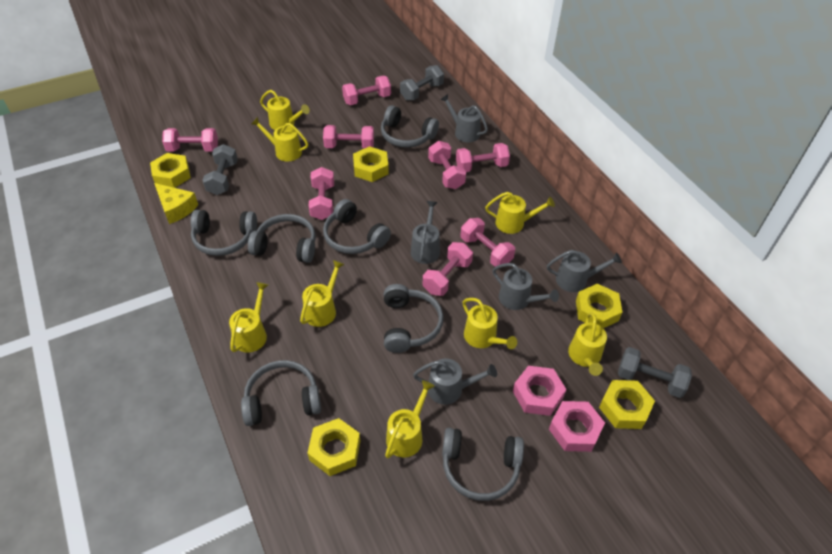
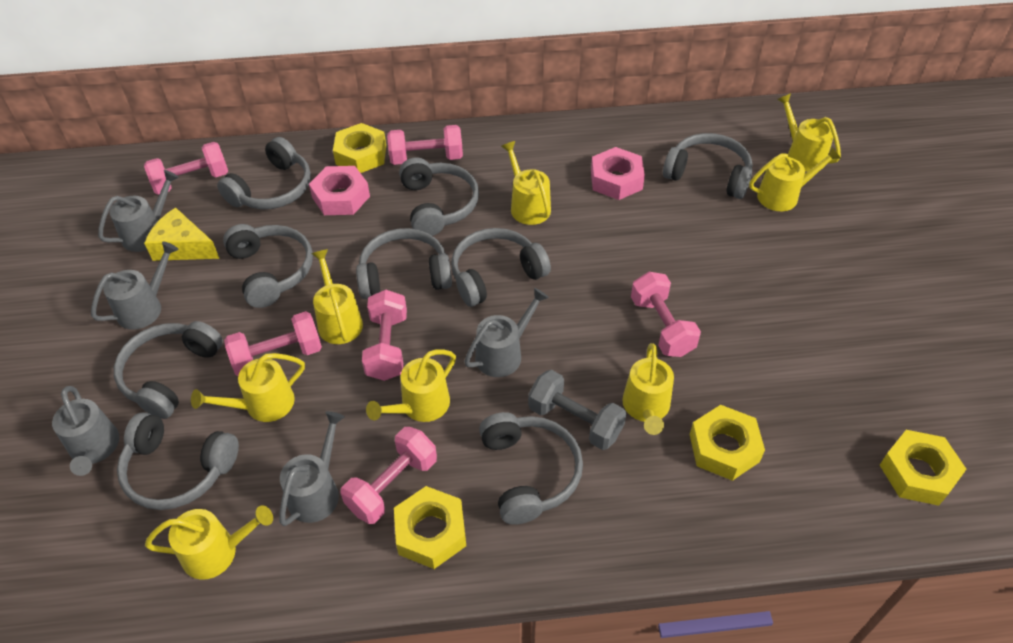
grey dumbbell: 3 -> 1
grey headphones: 7 -> 9
pink dumbbell: 8 -> 6
yellow nut: 5 -> 4

